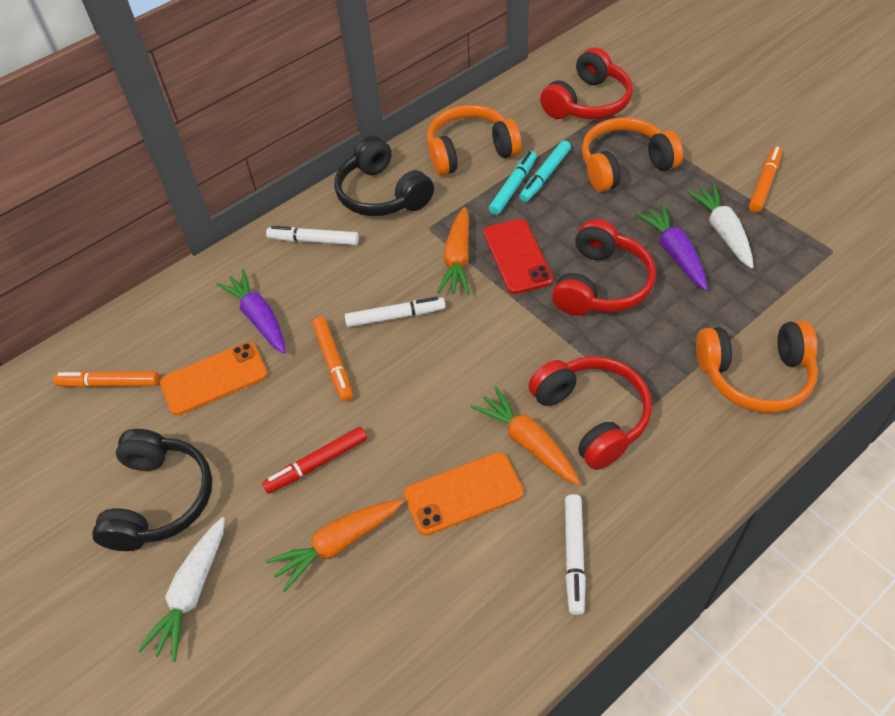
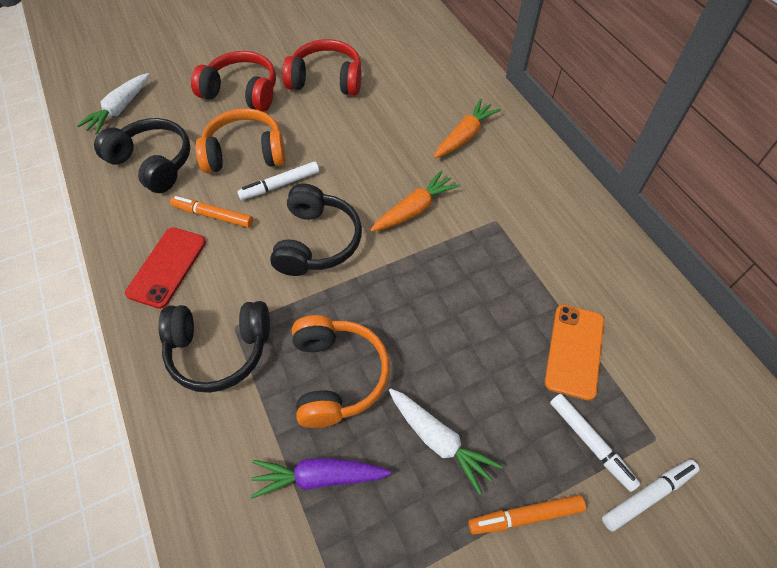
black headphones: 2 -> 3
orange carrot: 3 -> 2
orange headphones: 3 -> 2
orange marker: 3 -> 2
orange phone: 2 -> 1
purple carrot: 2 -> 1
red headphones: 3 -> 2
red marker: 1 -> 0
turquoise marker: 2 -> 0

